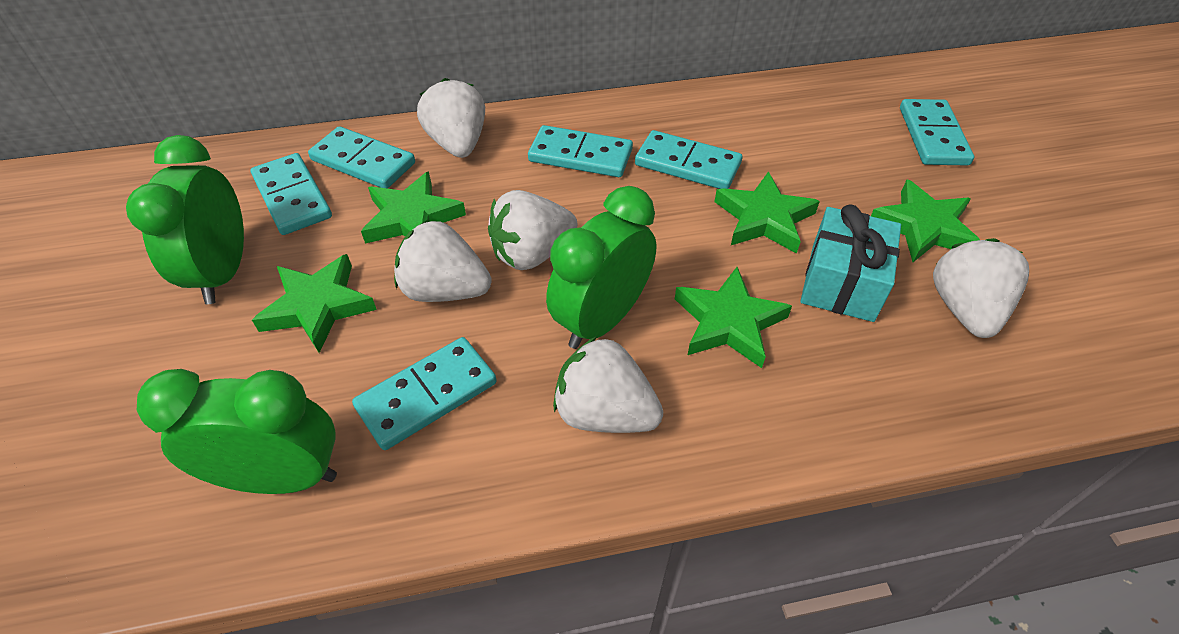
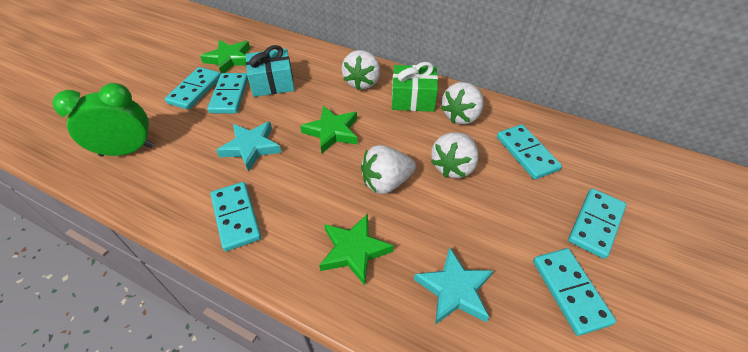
green clock: 3 -> 1
green gift: 0 -> 1
green star: 5 -> 3
turquoise star: 0 -> 2
white strawberry: 5 -> 4

